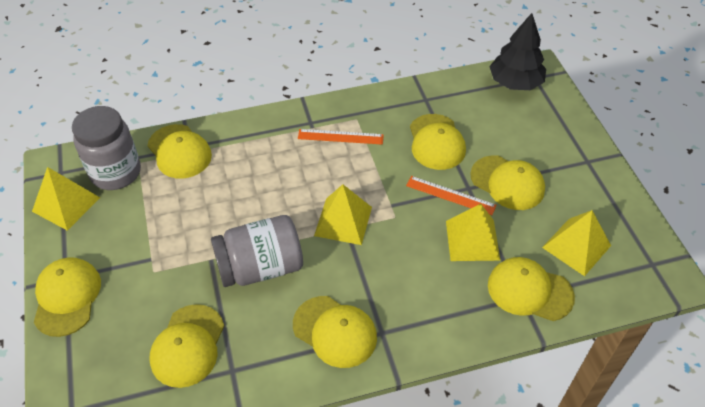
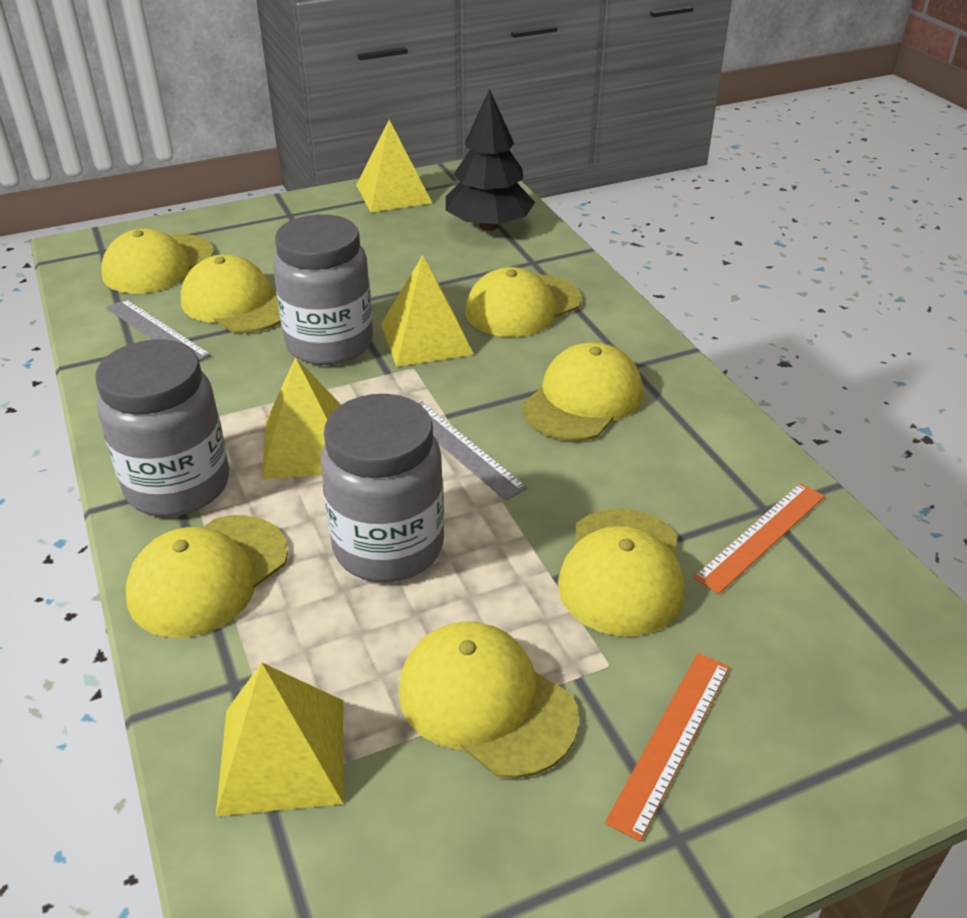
grey jar: 2 -> 3
grey ruler: 0 -> 2

